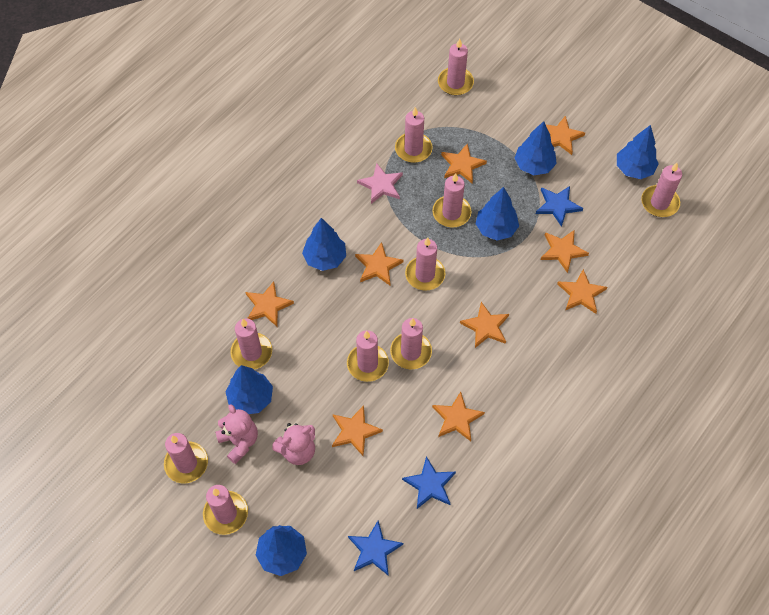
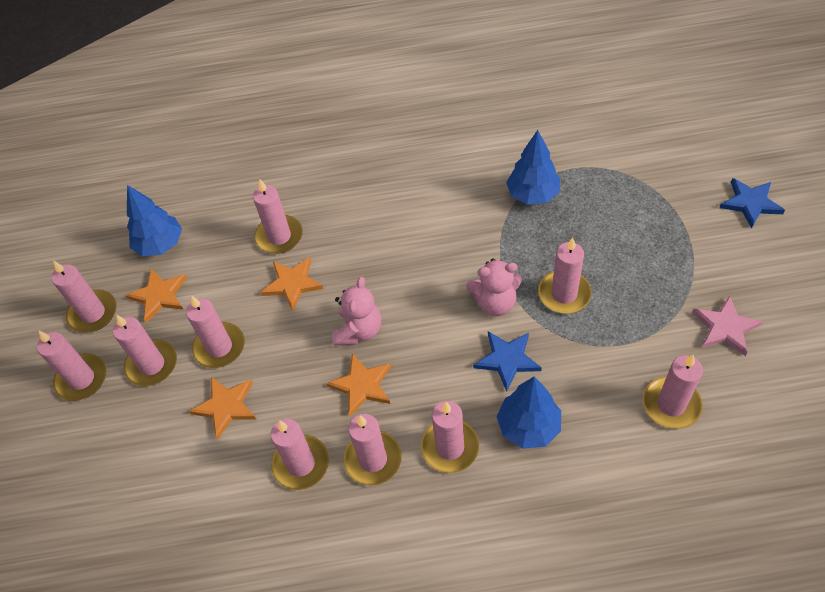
blue star: 3 -> 2
blue tree: 6 -> 3
orange star: 9 -> 4

